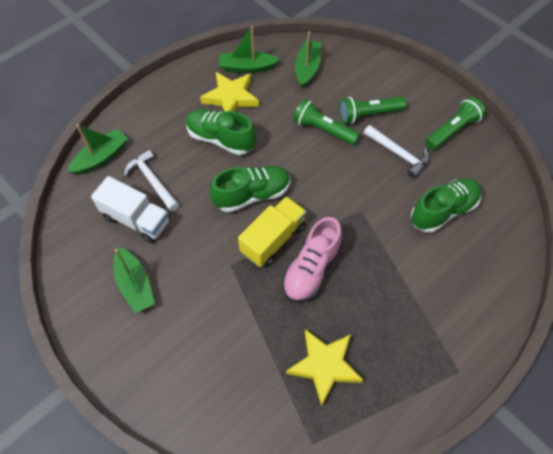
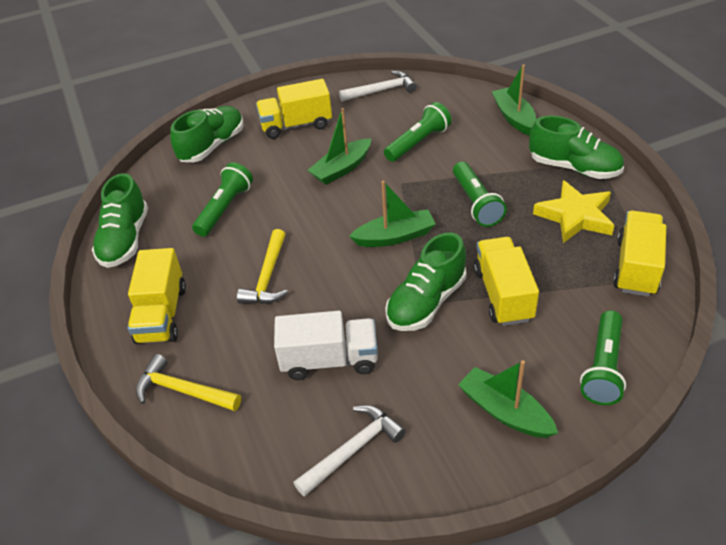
green flashlight: 3 -> 4
green shoe: 3 -> 4
pink shoe: 1 -> 0
yellow hammer: 0 -> 2
yellow star: 2 -> 1
yellow truck: 1 -> 4

